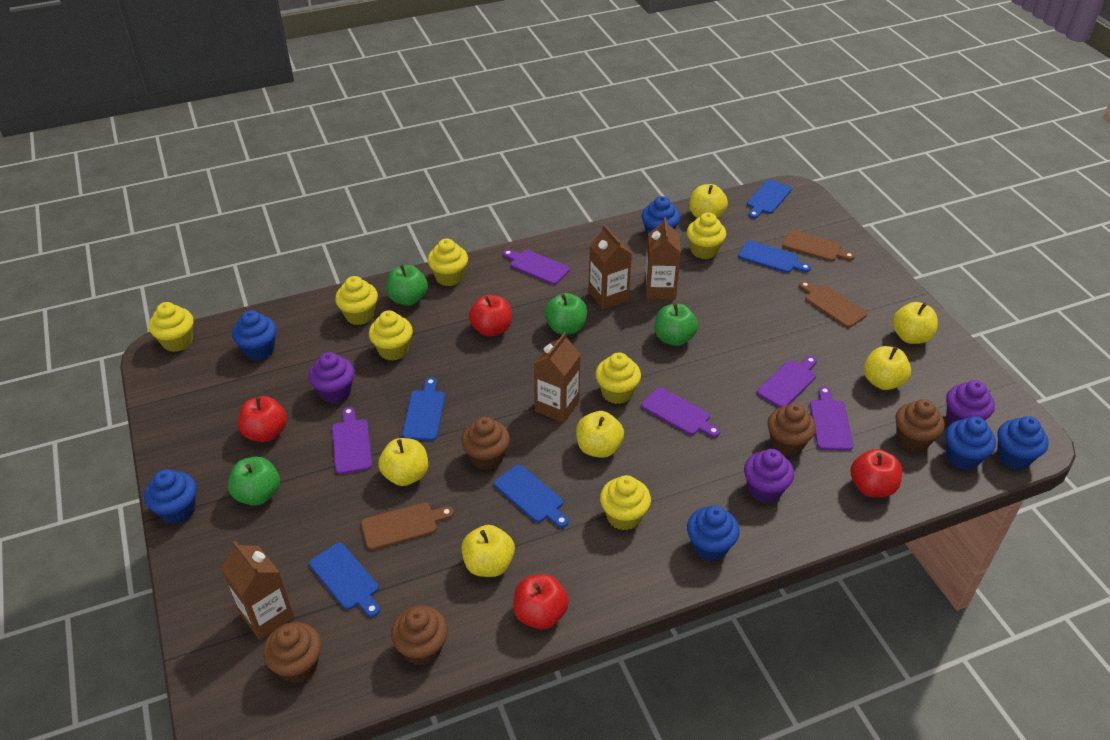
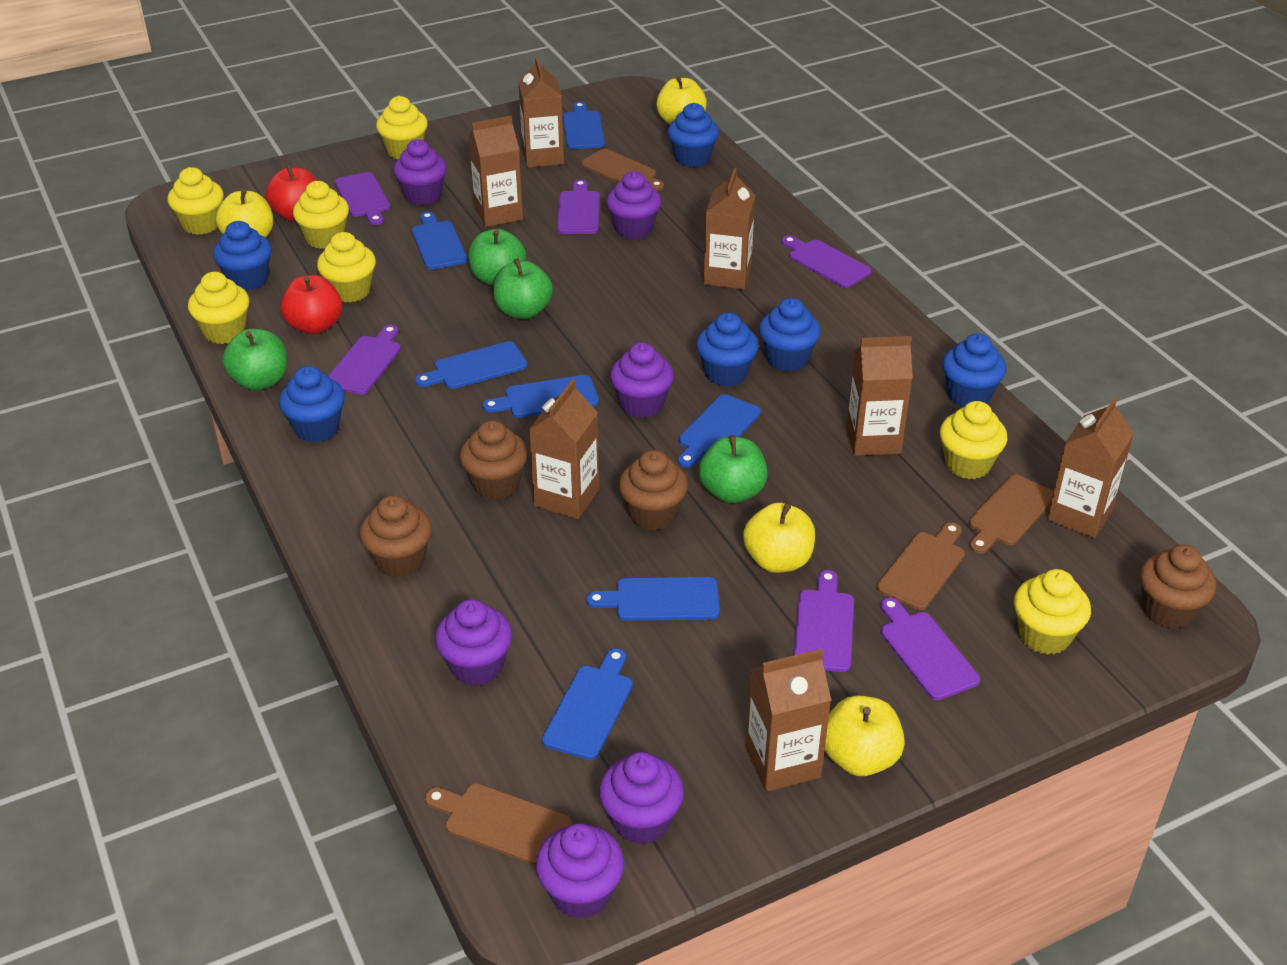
blue cutting board: 5 -> 7
brown carton: 4 -> 7
brown cupcake: 5 -> 4
brown cutting board: 3 -> 4
purple cupcake: 3 -> 6
purple cutting board: 5 -> 6
red apple: 4 -> 2
yellow apple: 6 -> 4

